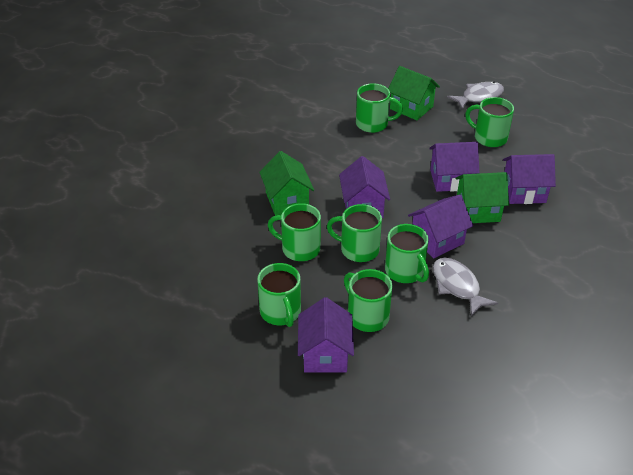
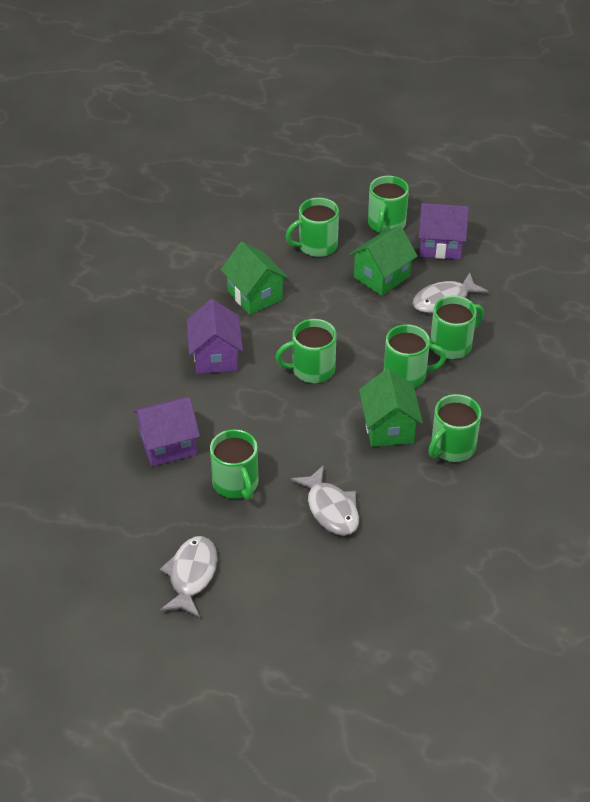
grey fish: 2 -> 3
purple house: 5 -> 3

